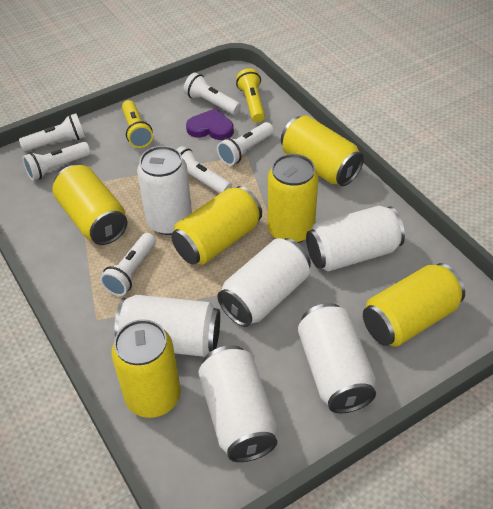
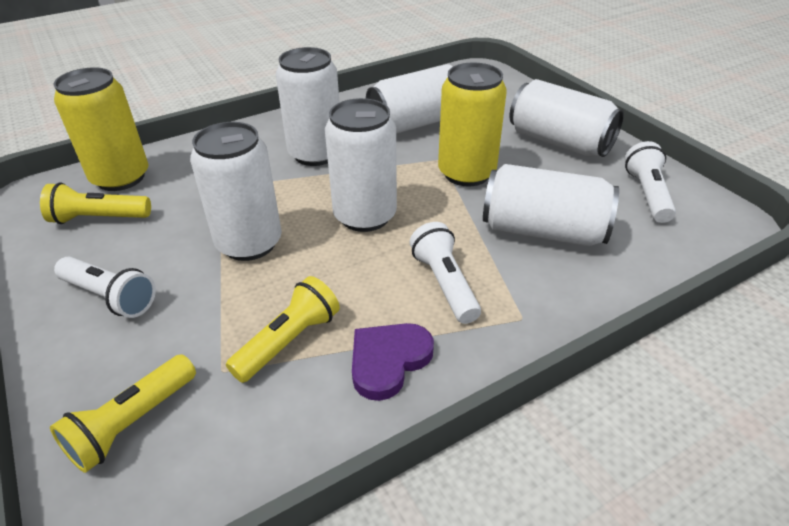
white flashlight: 6 -> 3
yellow can: 6 -> 2
yellow flashlight: 2 -> 3

